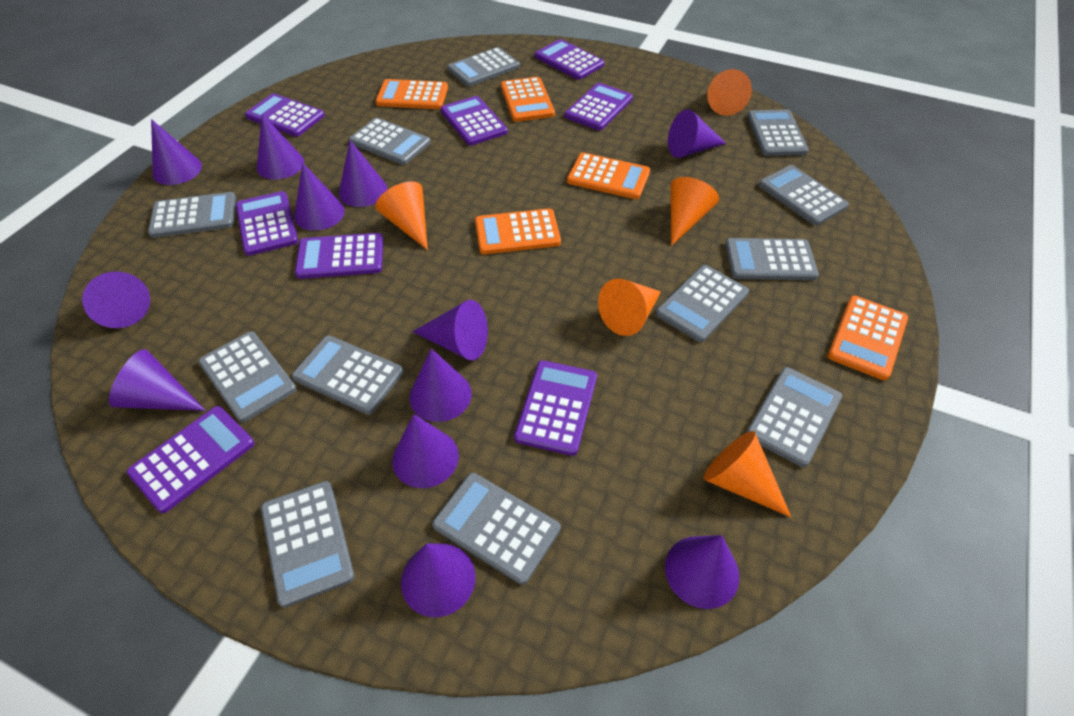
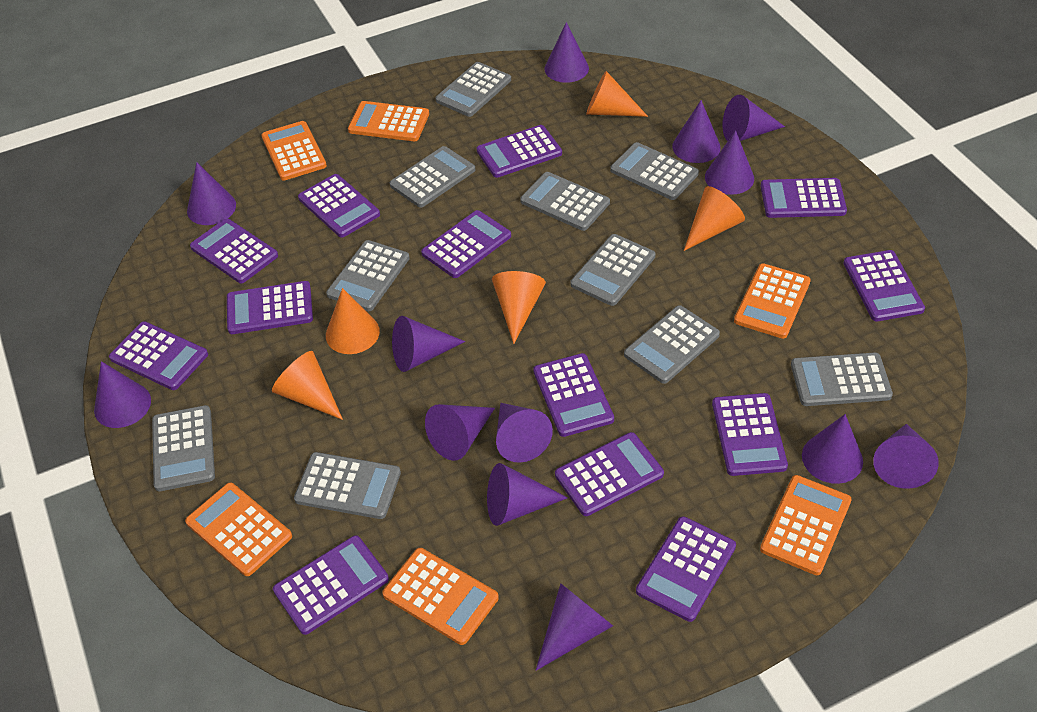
grey calculator: 12 -> 10
orange calculator: 5 -> 6
purple calculator: 8 -> 13
purple cone: 12 -> 13

